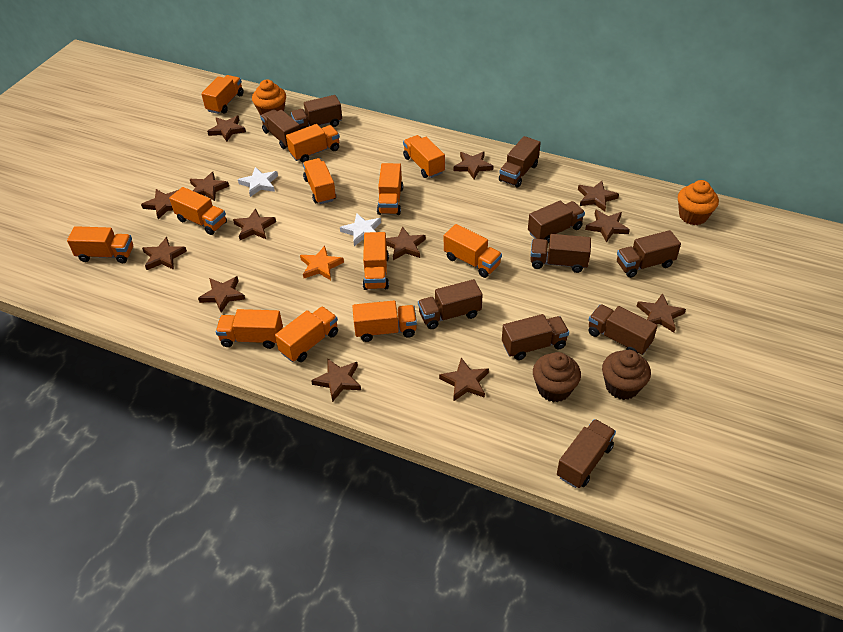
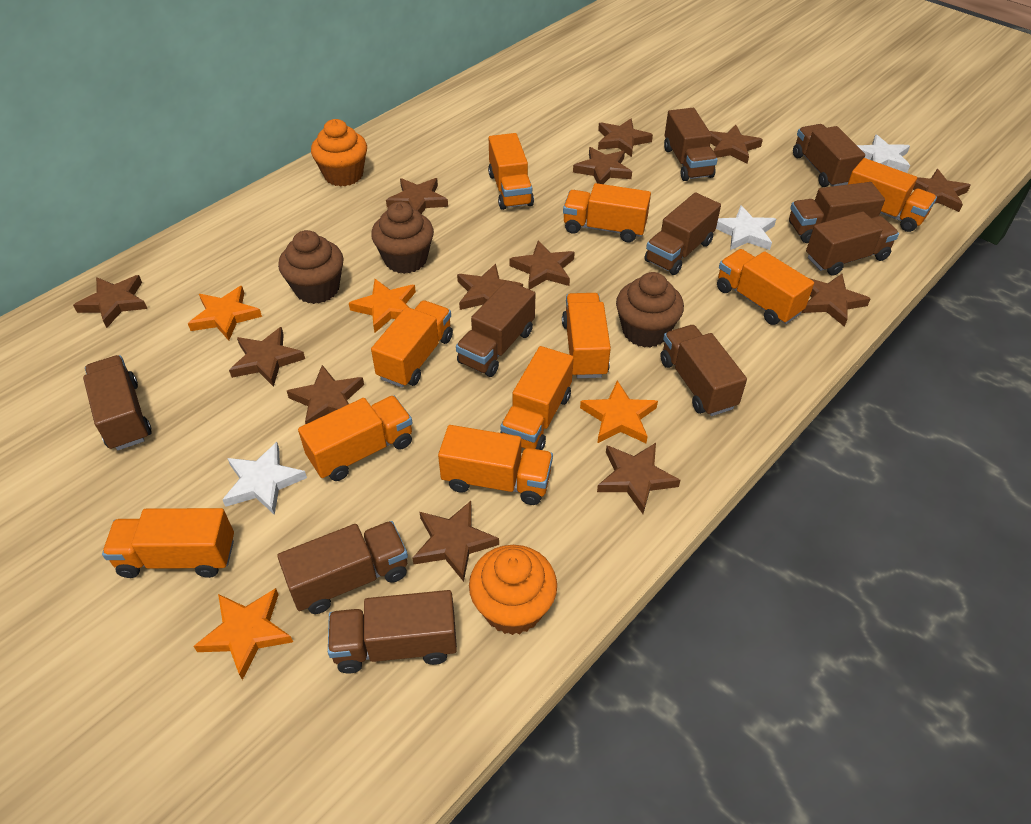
brown cupcake: 2 -> 3
orange star: 1 -> 4
orange truck: 12 -> 10
white star: 2 -> 3

